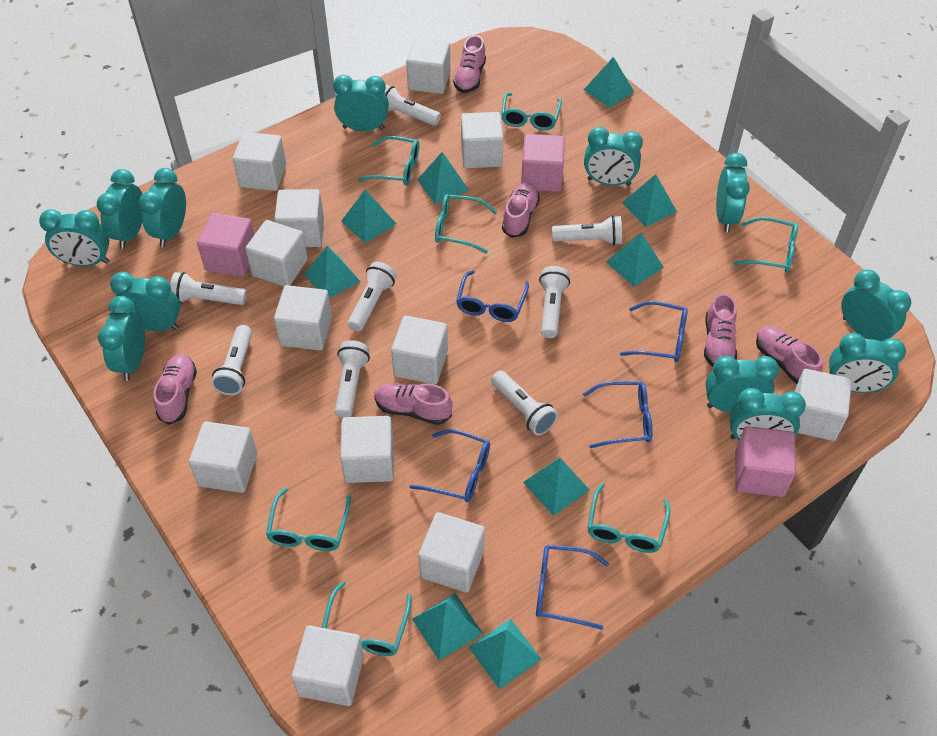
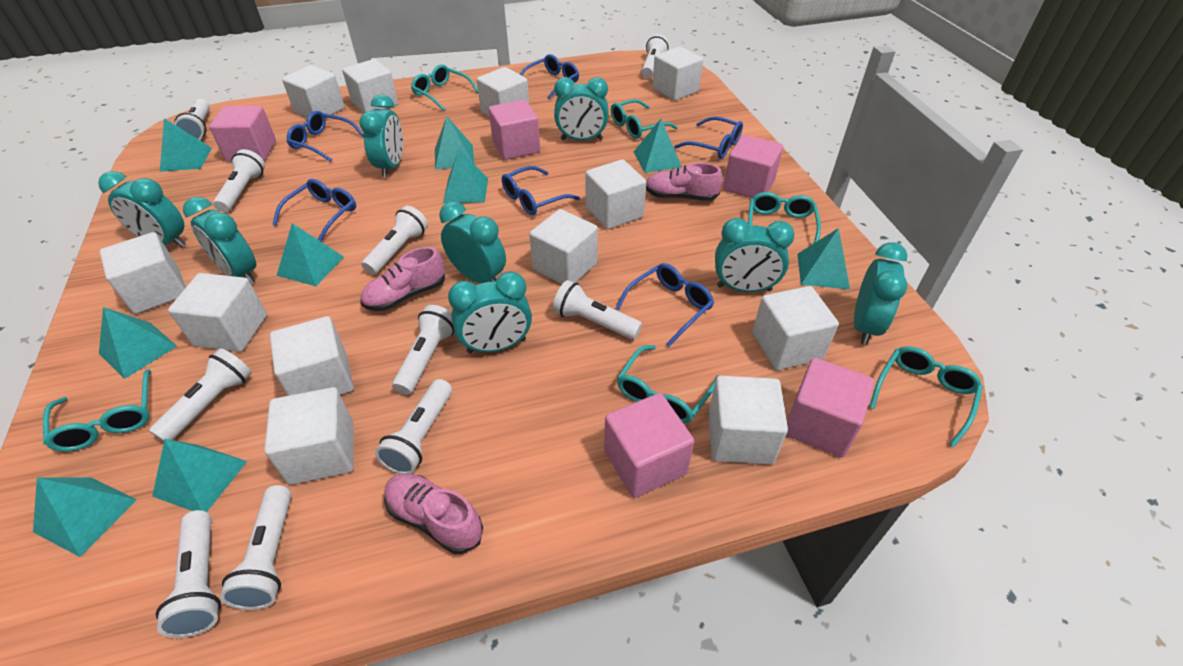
blue glasses: 5 -> 6
pink cube: 3 -> 5
pink shoe: 6 -> 3
turquoise clock: 12 -> 8
turquoise glasses: 7 -> 6
white flashlight: 8 -> 10

